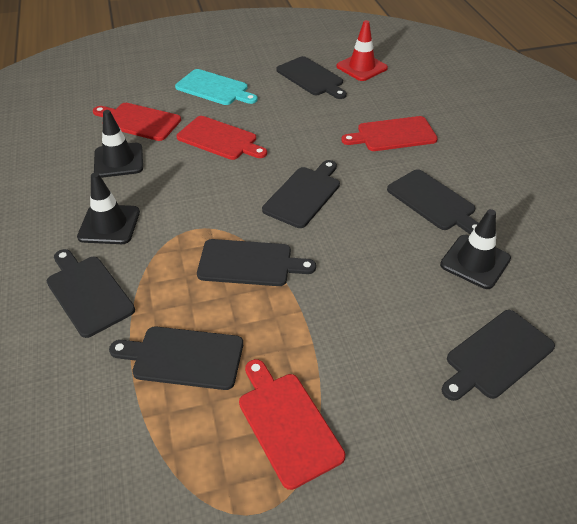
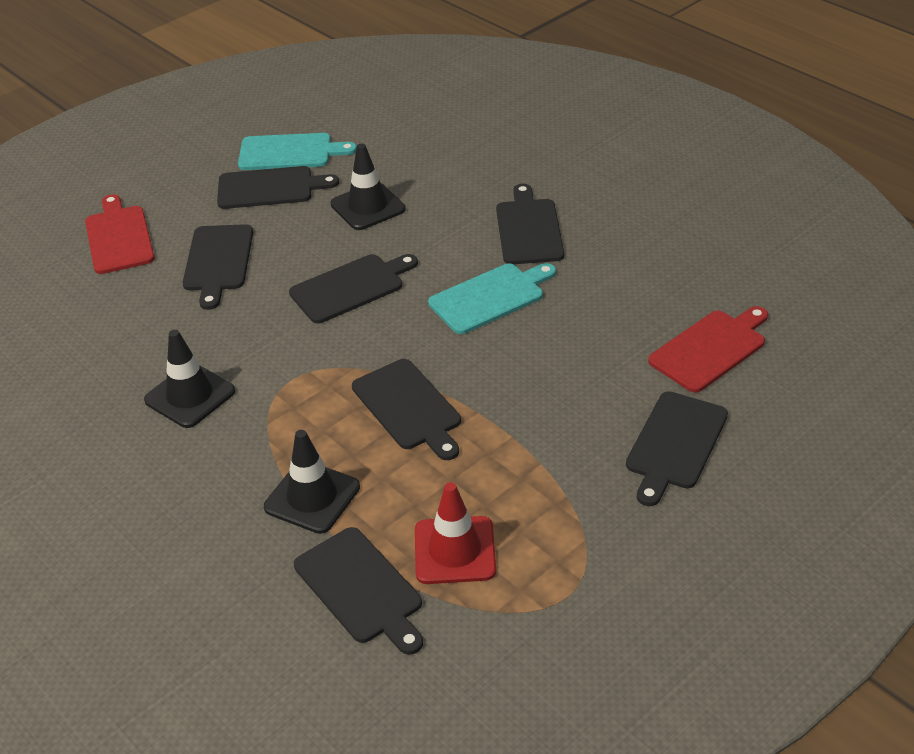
red cutting board: 4 -> 2
turquoise cutting board: 1 -> 2

